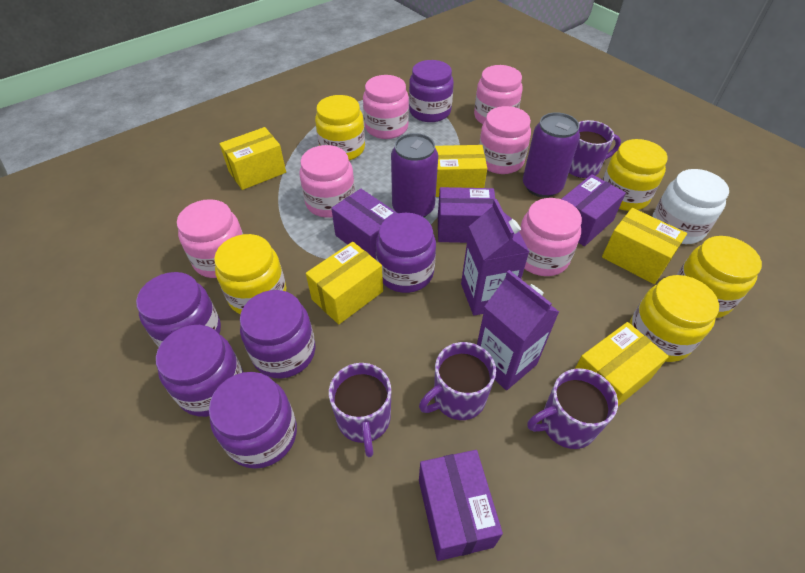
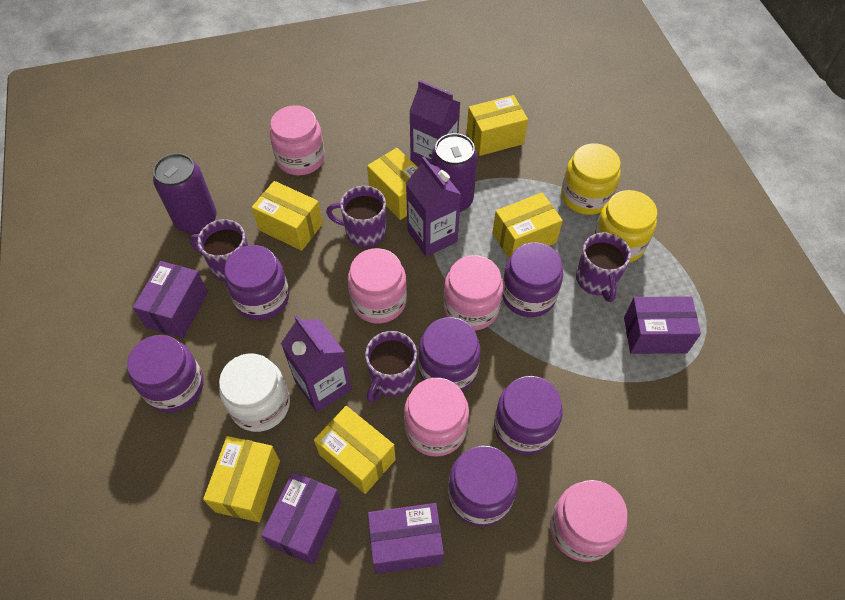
pink jar: 6 -> 5
purple carton: 2 -> 3
yellow box: 5 -> 6
yellow jar: 5 -> 2

